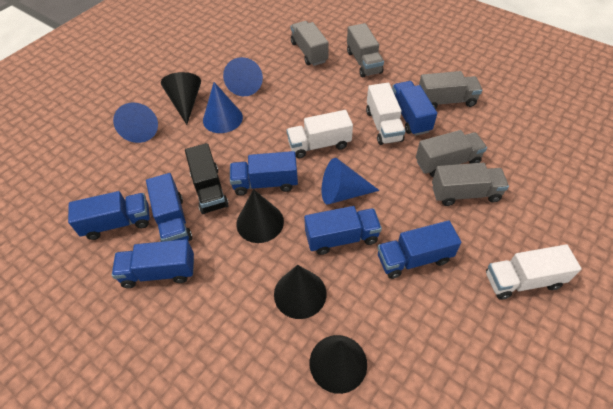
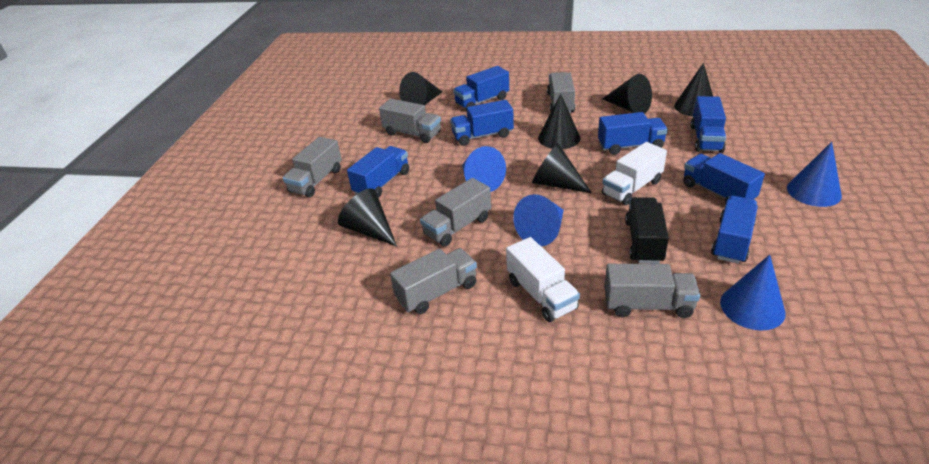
black cone: 4 -> 6
grey truck: 5 -> 6
white truck: 3 -> 2

